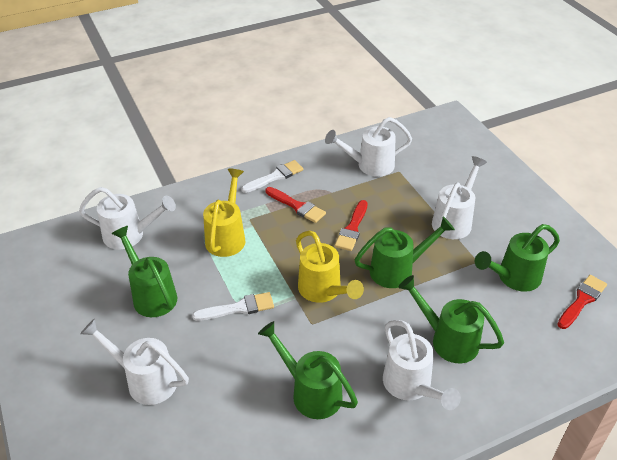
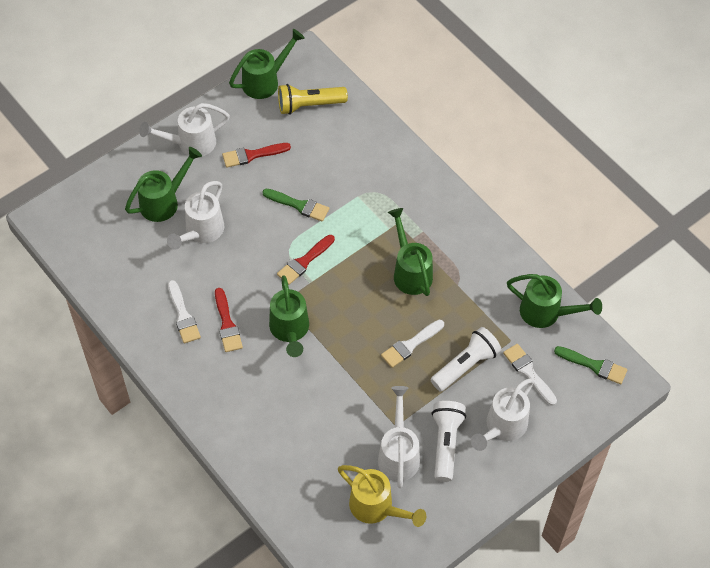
green brush: 0 -> 2
white brush: 2 -> 3
white flashlight: 0 -> 2
white watering can: 5 -> 4
yellow flashlight: 0 -> 1
yellow watering can: 2 -> 1

